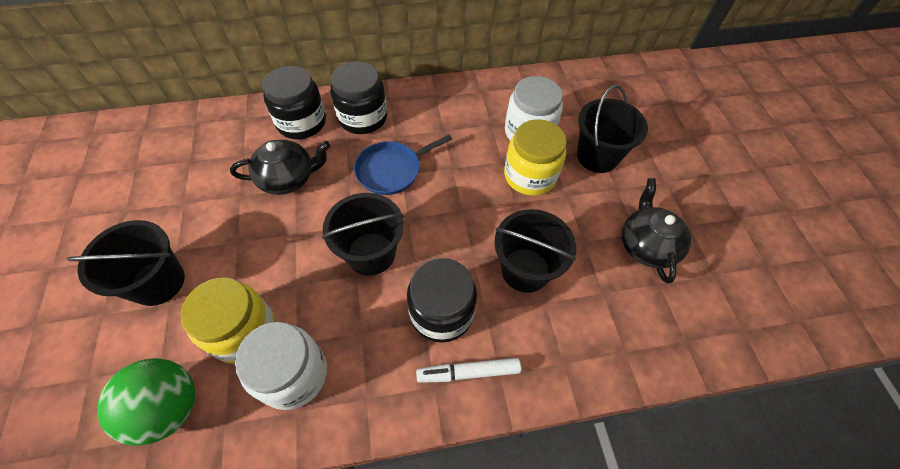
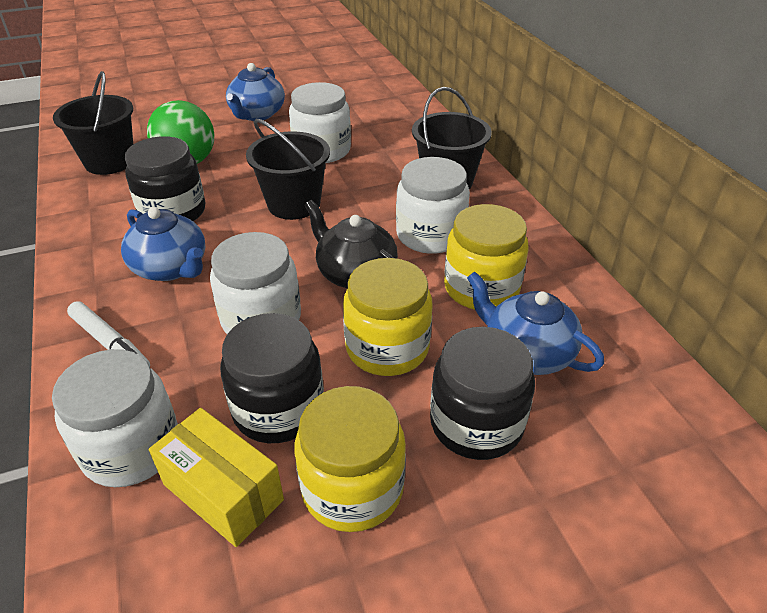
black bucket: 4 -> 3
black teapot: 2 -> 1
blue pan: 1 -> 0
blue teapot: 0 -> 3
white jar: 2 -> 4
yellow box: 0 -> 1
yellow jar: 2 -> 3

